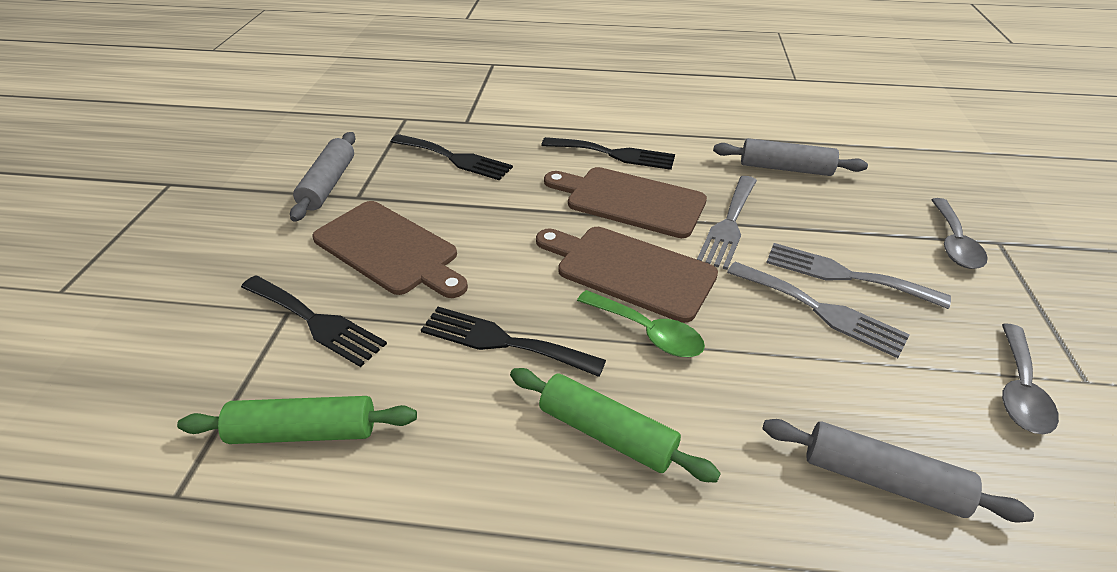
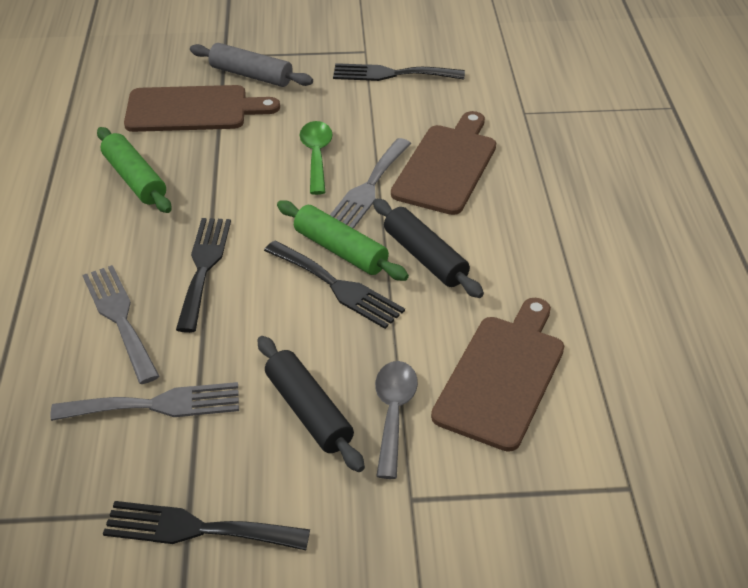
black rolling pin: 0 -> 2
grey rolling pin: 3 -> 1
grey spoon: 2 -> 1

